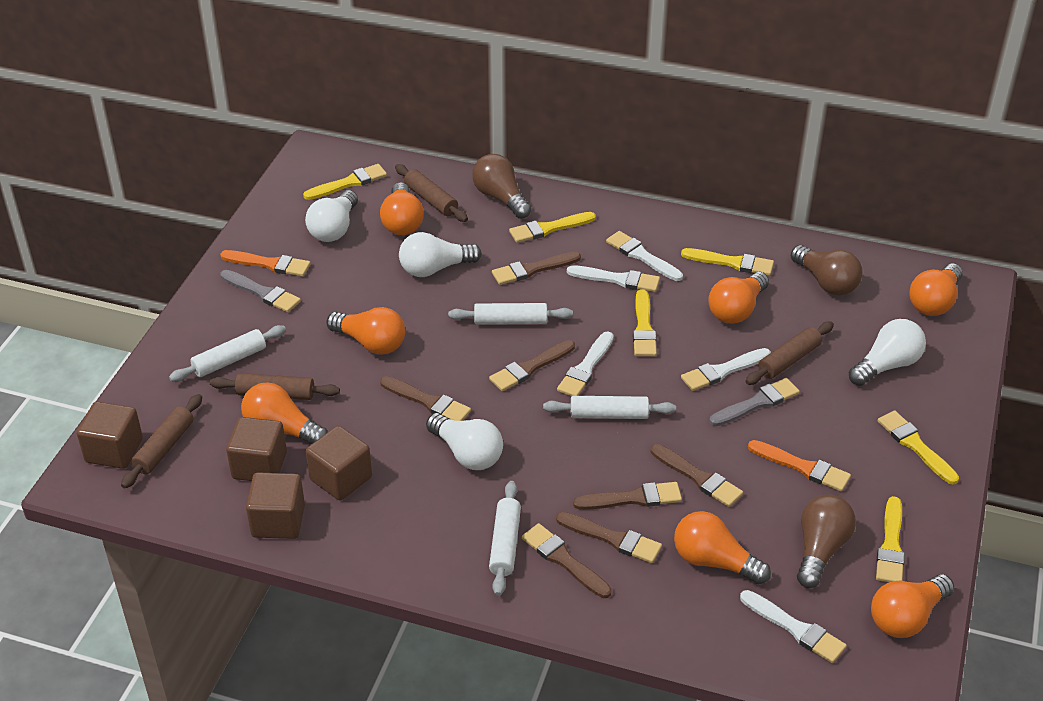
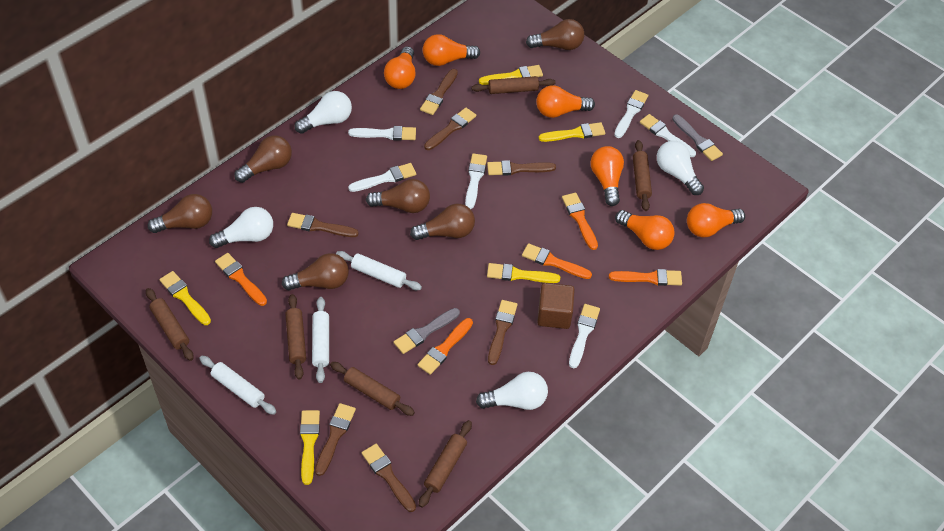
brown cube: 4 -> 1
brown light bulb: 3 -> 6
brown rolling pin: 4 -> 6
orange brush: 2 -> 5
orange light bulb: 7 -> 6
white brush: 5 -> 6
white rolling pin: 4 -> 3
yellow brush: 6 -> 5

